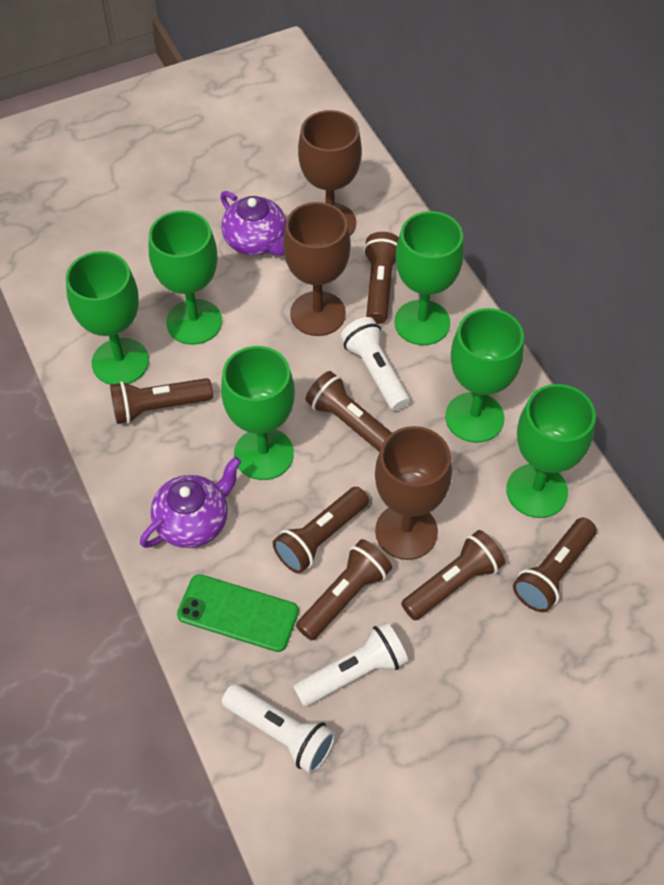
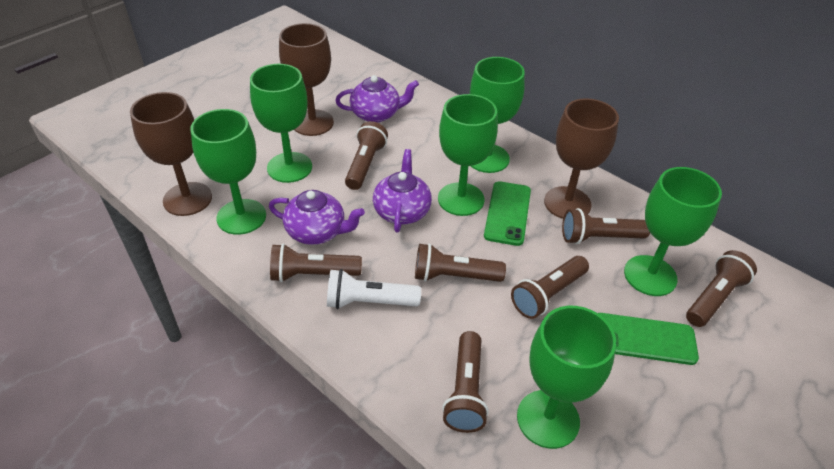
green phone: 1 -> 2
purple teapot: 2 -> 3
white flashlight: 3 -> 1

